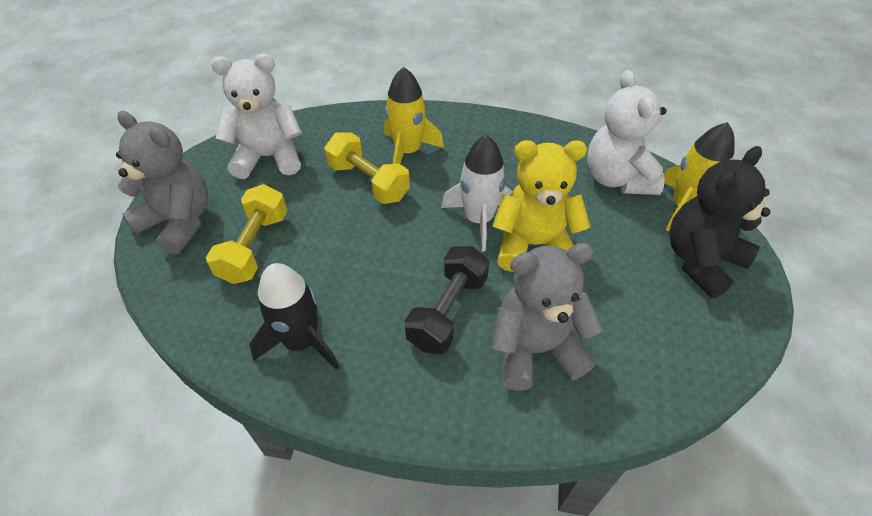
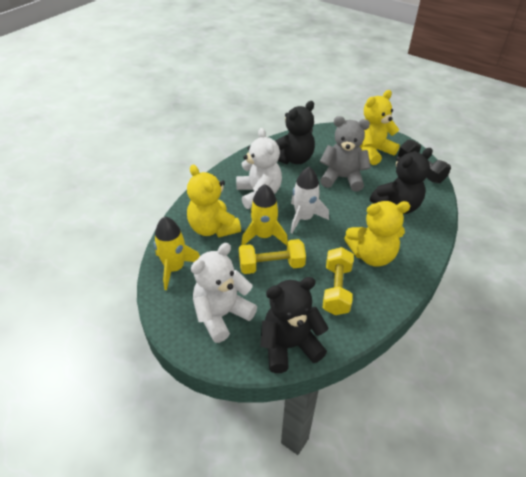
black rocket: 1 -> 0
black teddy bear: 1 -> 3
grey teddy bear: 2 -> 1
yellow teddy bear: 1 -> 3

